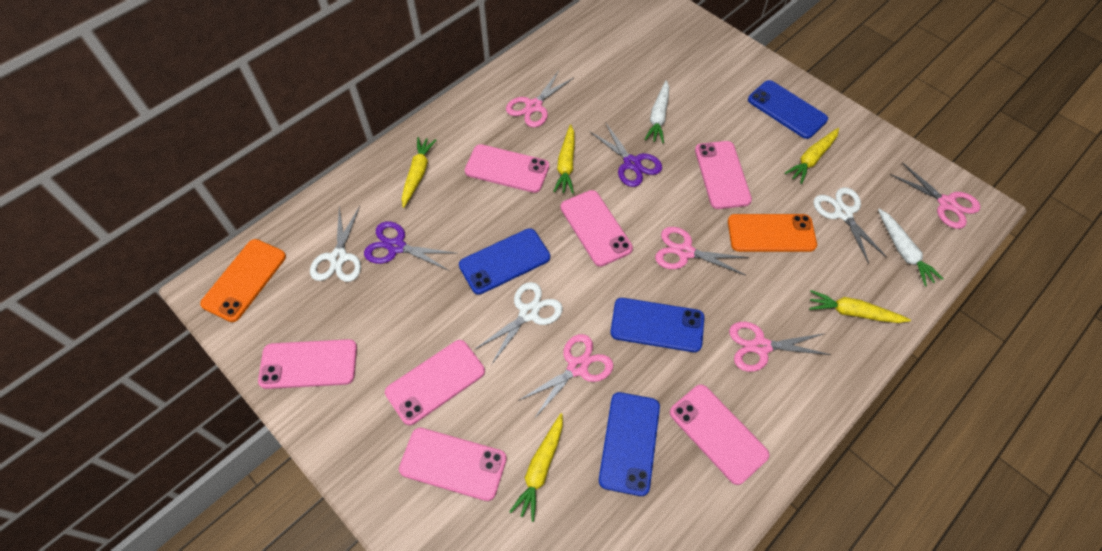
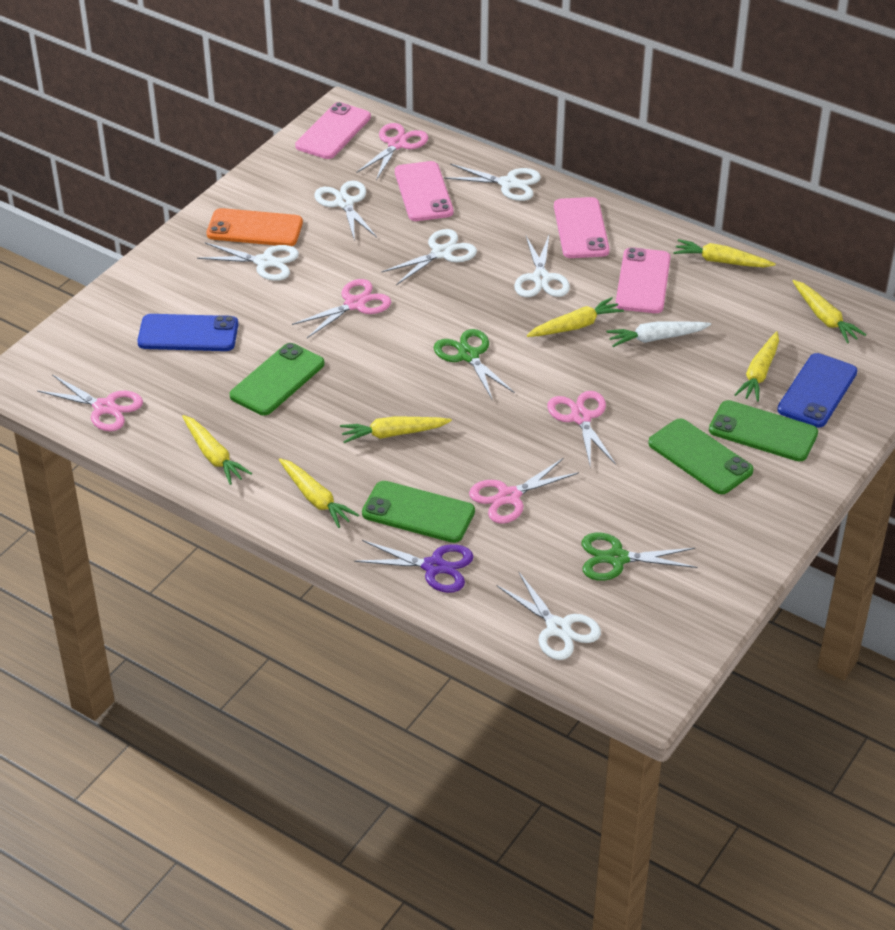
blue phone: 4 -> 2
green phone: 0 -> 4
green scissors: 0 -> 2
orange phone: 2 -> 1
pink phone: 7 -> 4
purple scissors: 2 -> 1
white carrot: 2 -> 1
white scissors: 3 -> 6
yellow carrot: 5 -> 7

